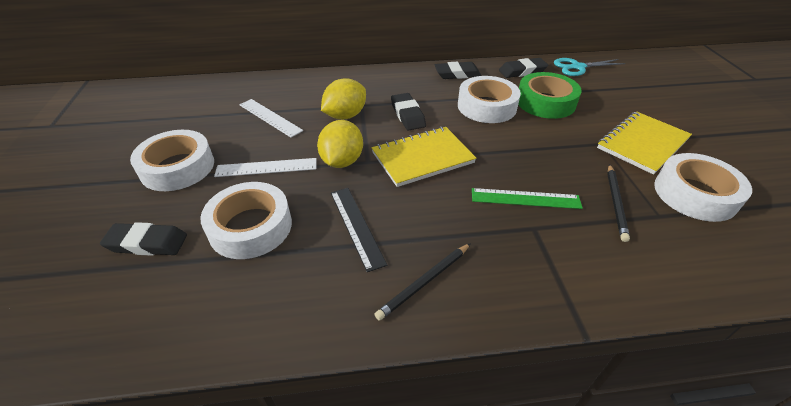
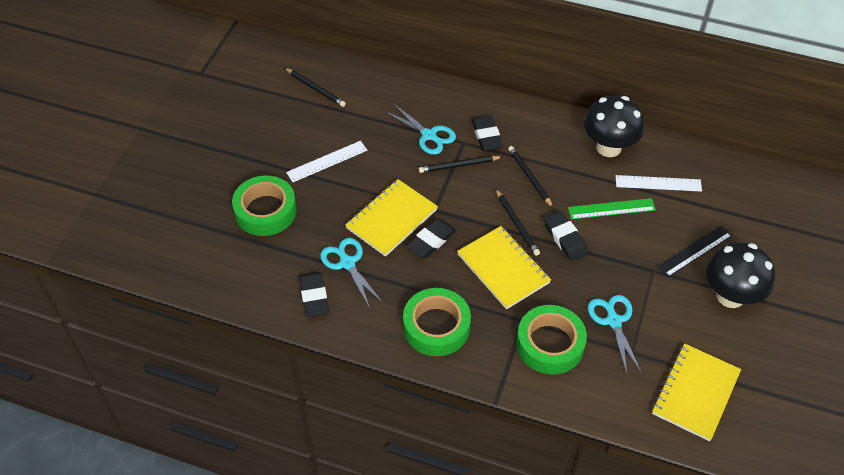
black mushroom: 0 -> 2
black pencil: 2 -> 4
green tape: 1 -> 3
turquoise scissors: 1 -> 3
white tape: 4 -> 0
yellow lemon: 2 -> 0
yellow notebook: 2 -> 3

